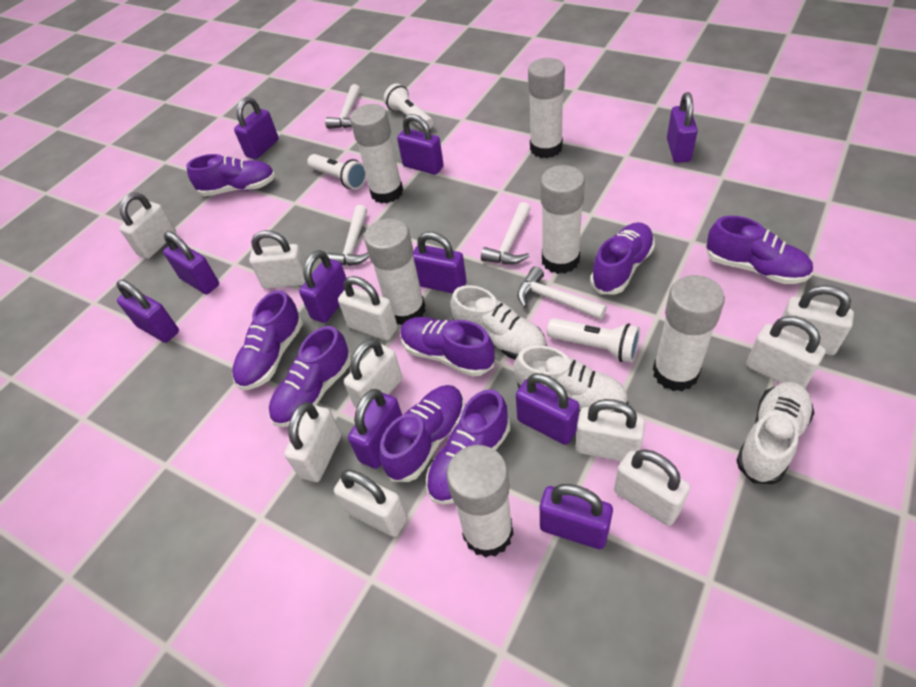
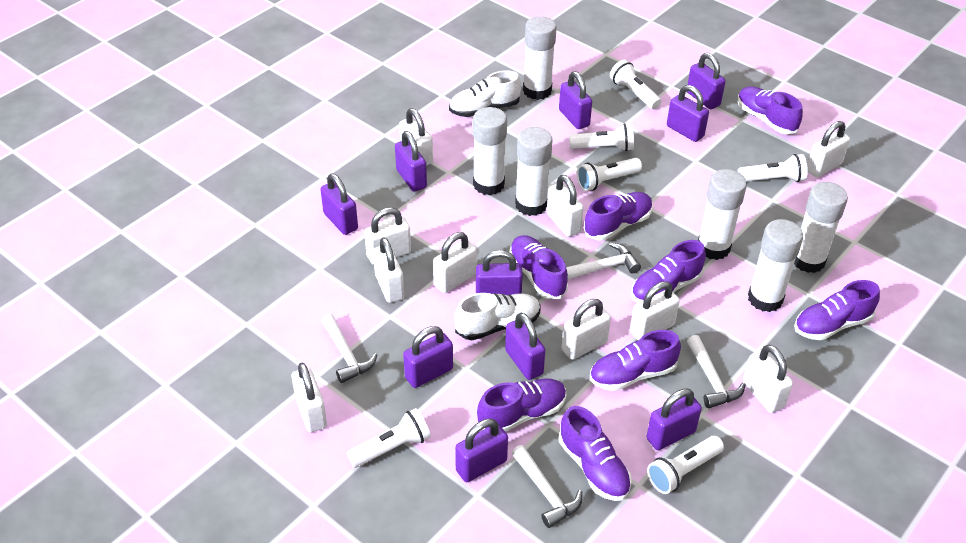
white flashlight: 3 -> 6
white shoe: 3 -> 2

